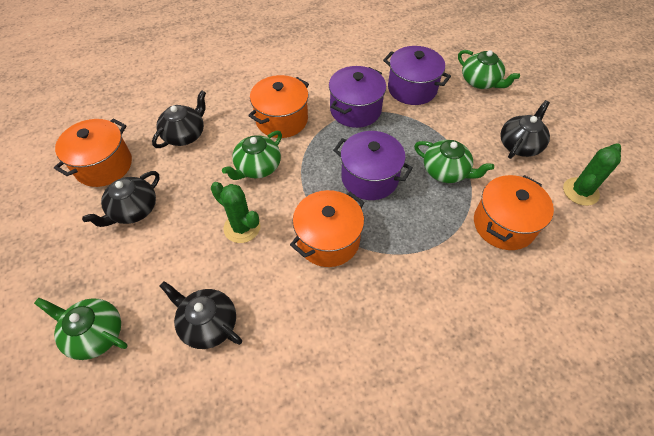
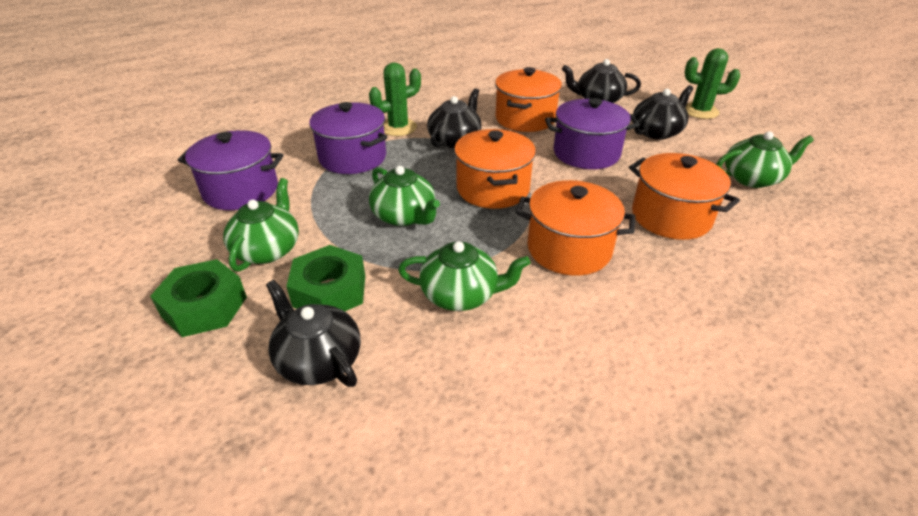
green nut: 0 -> 2

